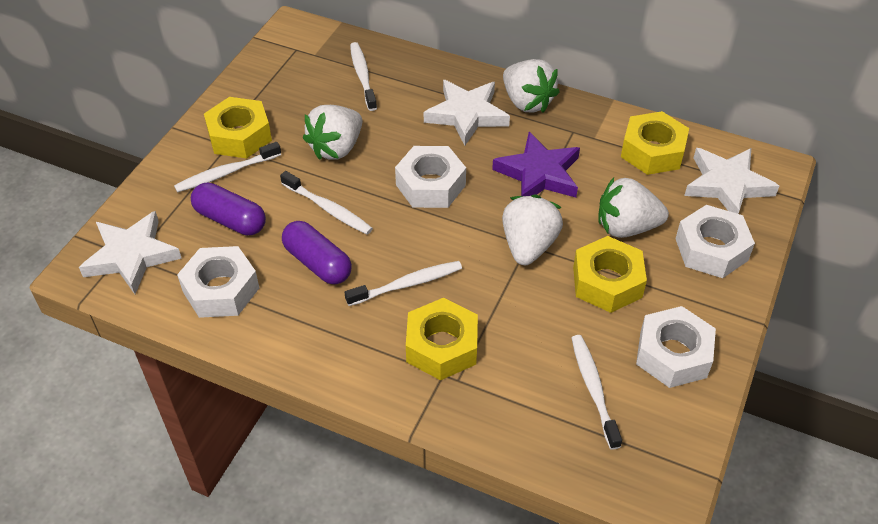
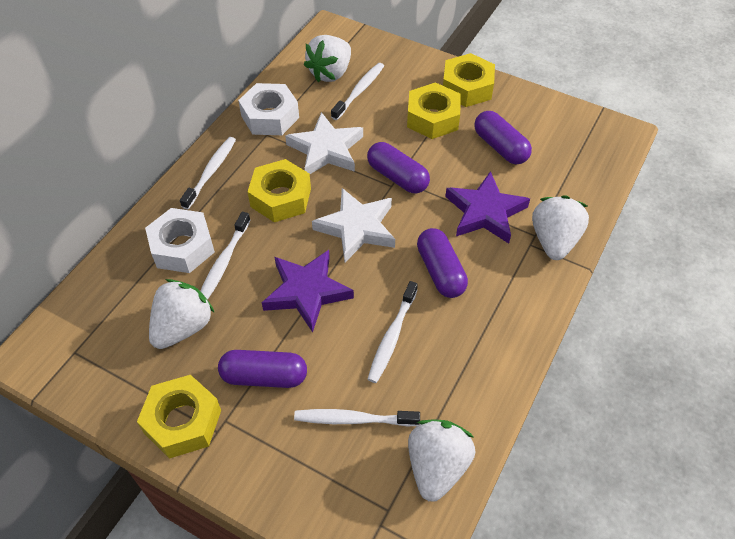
purple capsule: 2 -> 4
purple star: 1 -> 2
white nut: 4 -> 2
white star: 3 -> 2

